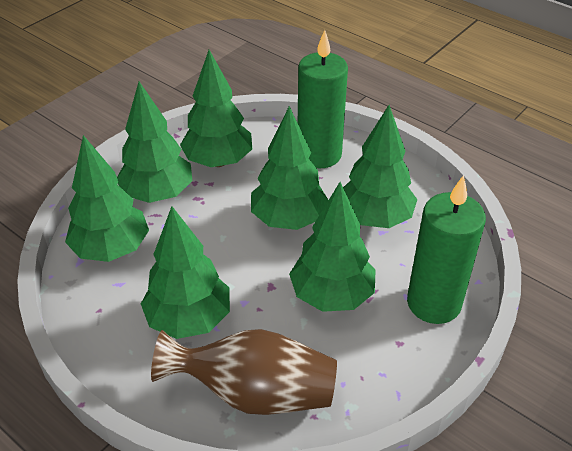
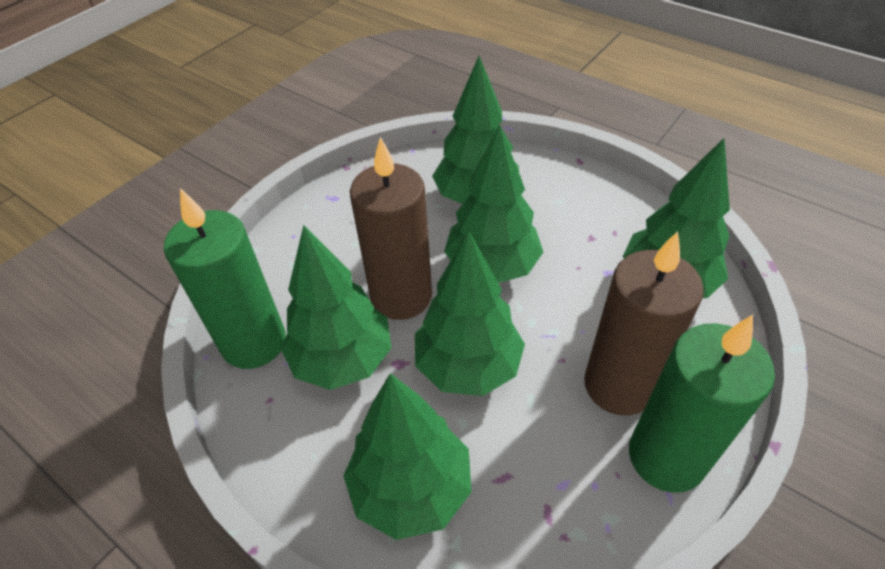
brown candle: 0 -> 2
brown vase: 1 -> 0
green tree: 7 -> 6

